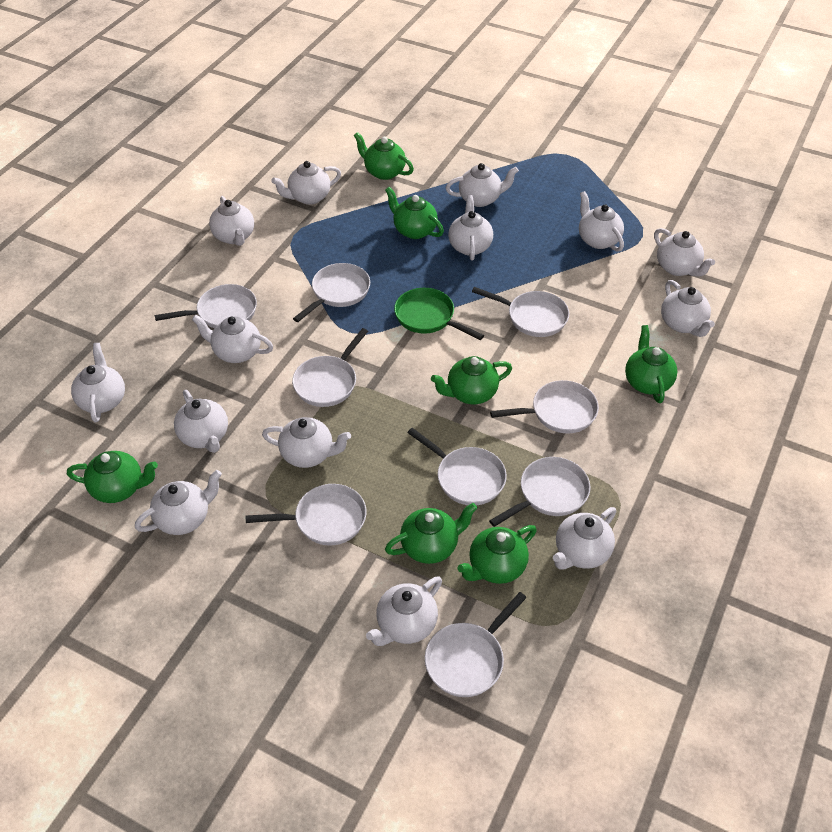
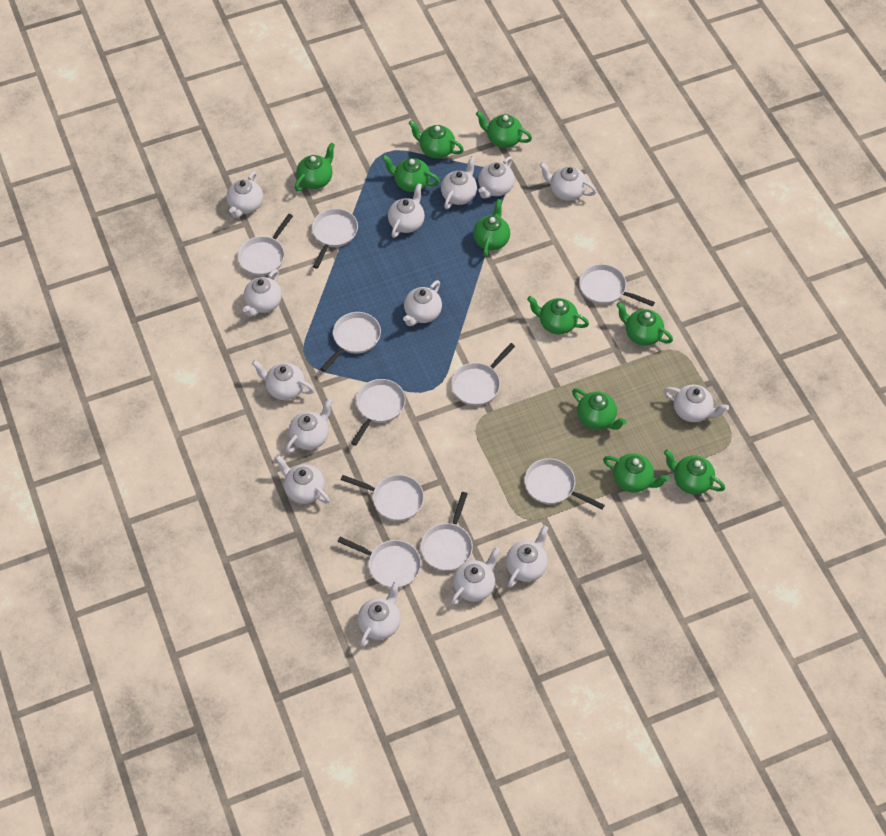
green pan: 1 -> 0
green teapot: 7 -> 10
white pan: 9 -> 10

